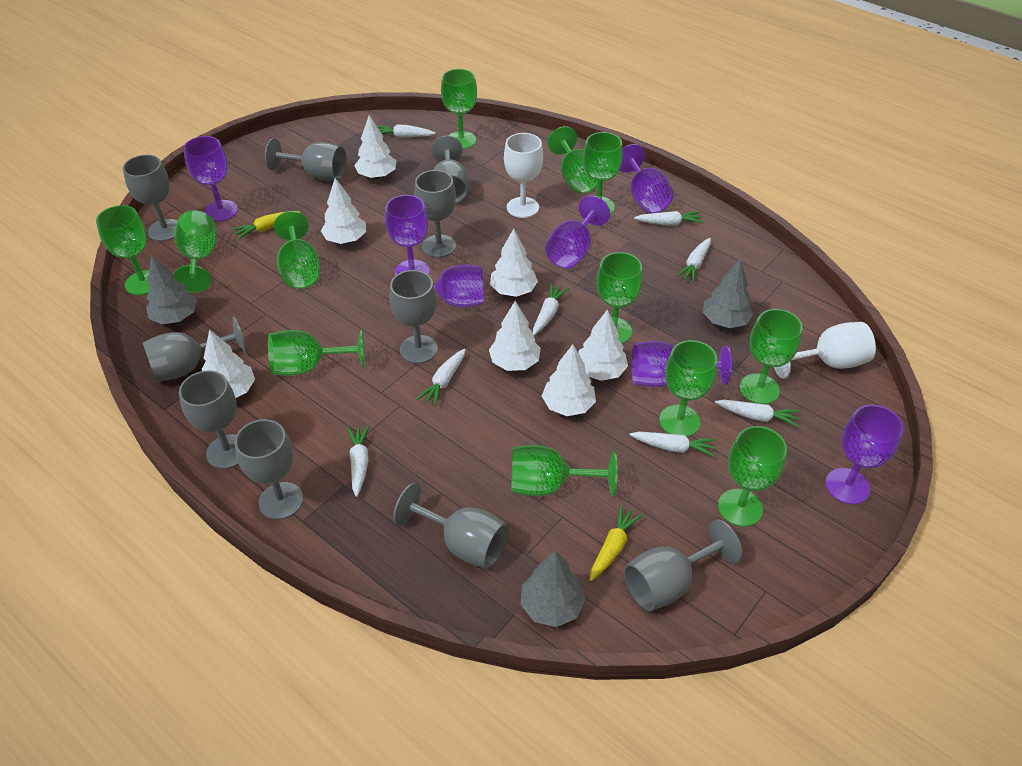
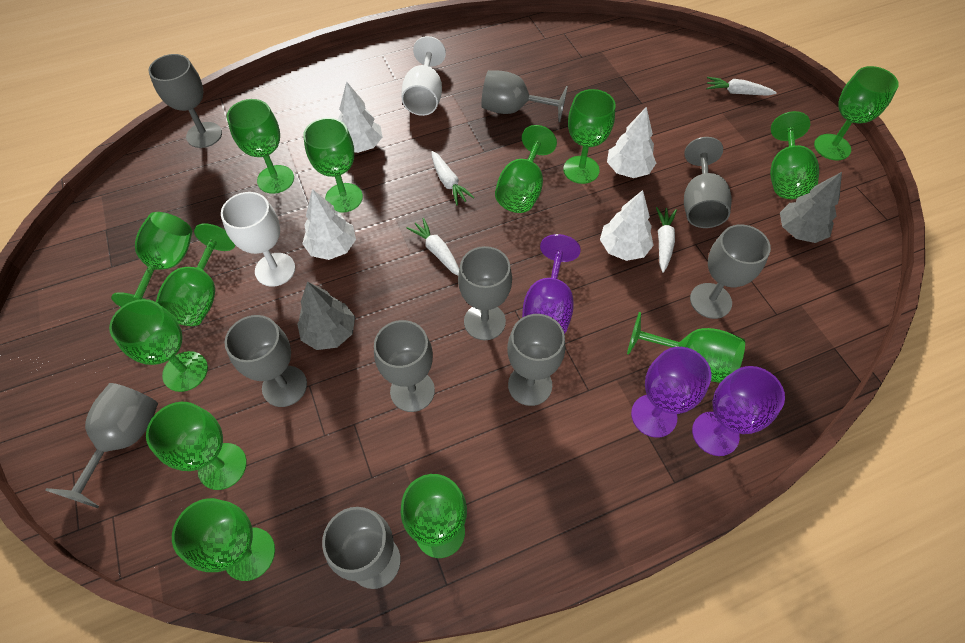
green goblet: 12 -> 13
grey tree: 3 -> 2
purple goblet: 7 -> 3
white carrot: 8 -> 4
white tree: 7 -> 4
yellow carrot: 2 -> 0

